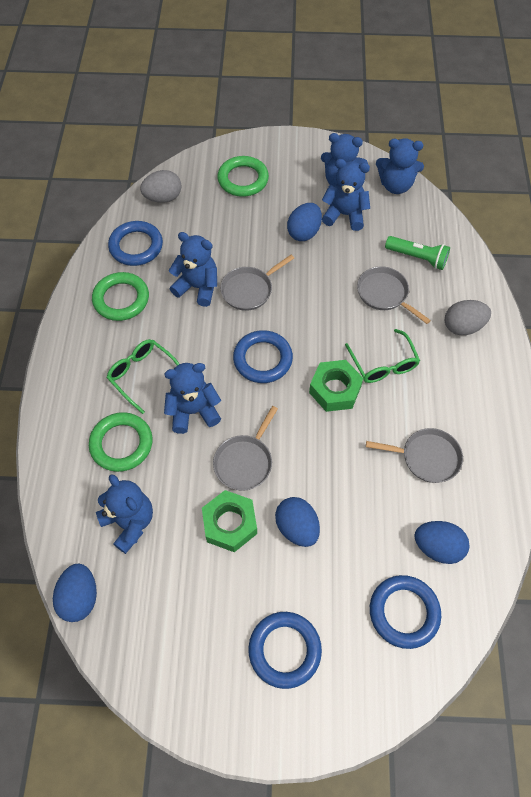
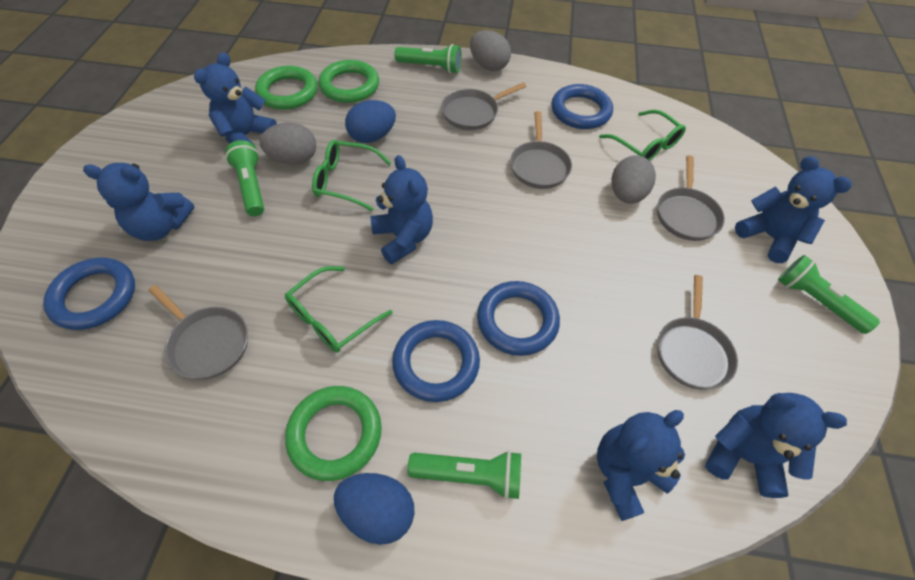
blue egg: 4 -> 2
green flashlight: 1 -> 4
green glasses: 2 -> 3
green nut: 2 -> 0
grey egg: 2 -> 3
grey pan: 4 -> 5

